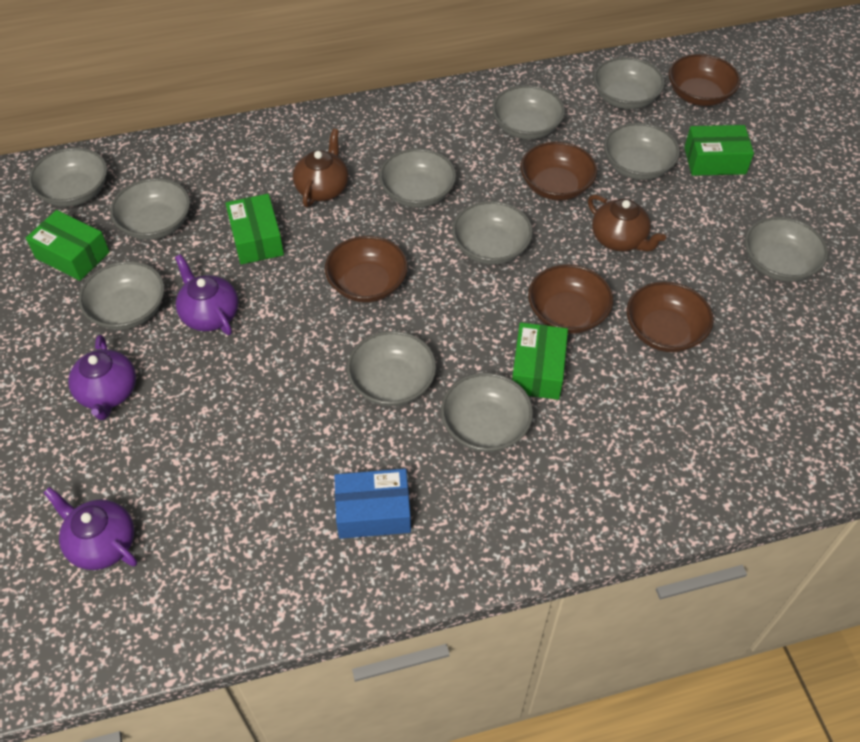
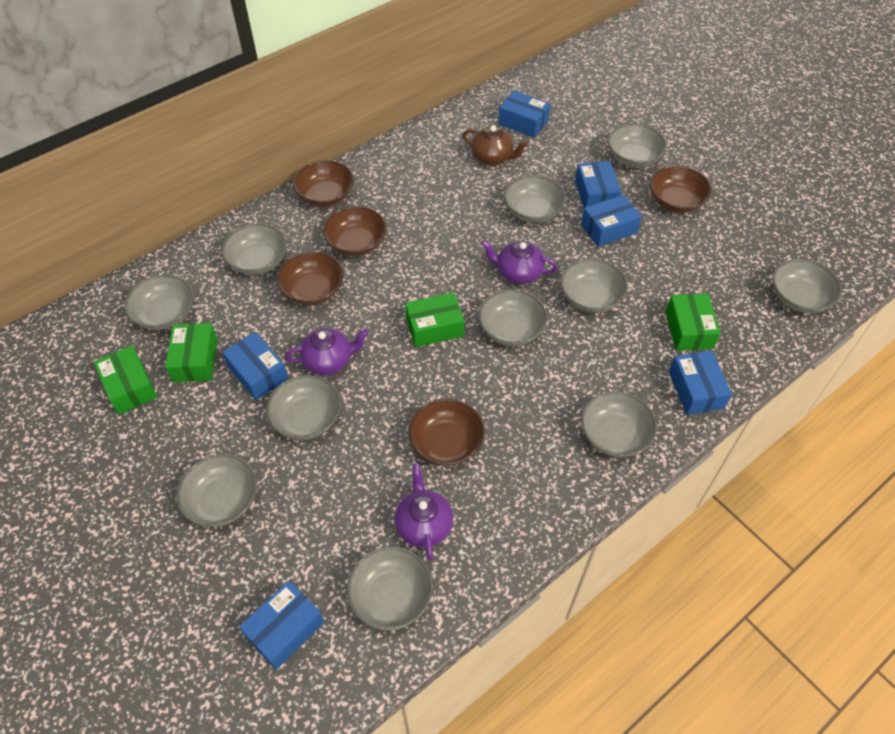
blue box: 1 -> 6
brown teapot: 2 -> 1

